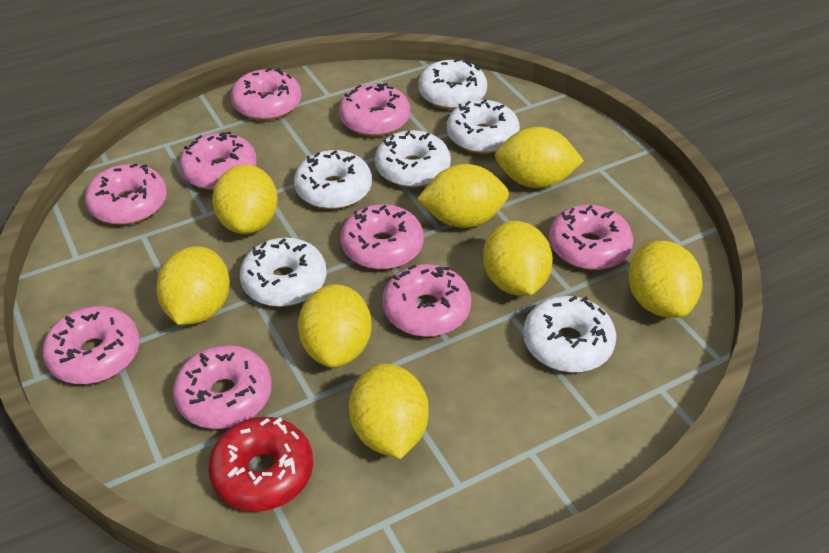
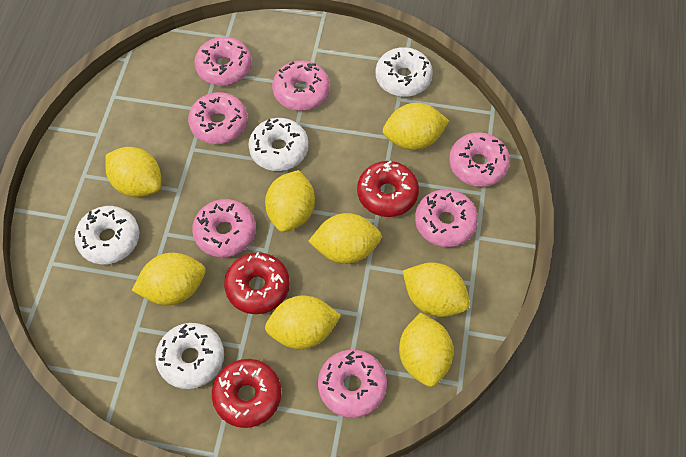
pink donut: 9 -> 7
red donut: 1 -> 3
white donut: 6 -> 4

